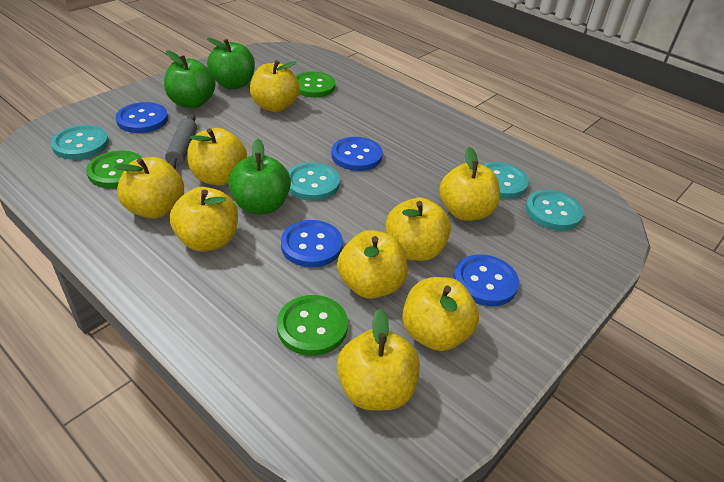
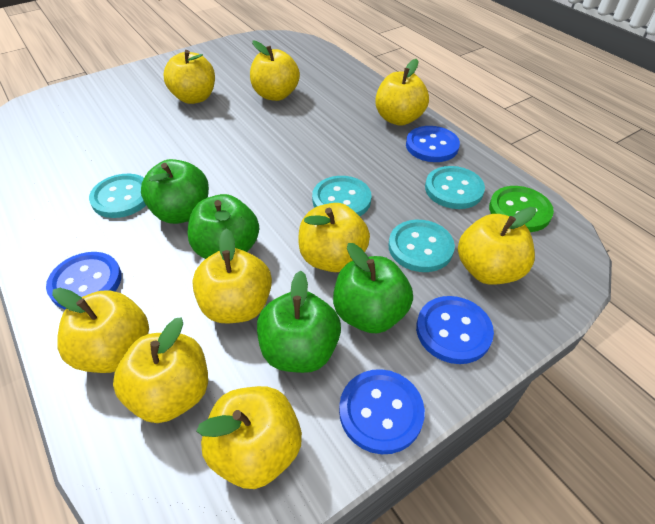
green apple: 3 -> 4
green button: 3 -> 1
grey rolling pin: 1 -> 0

